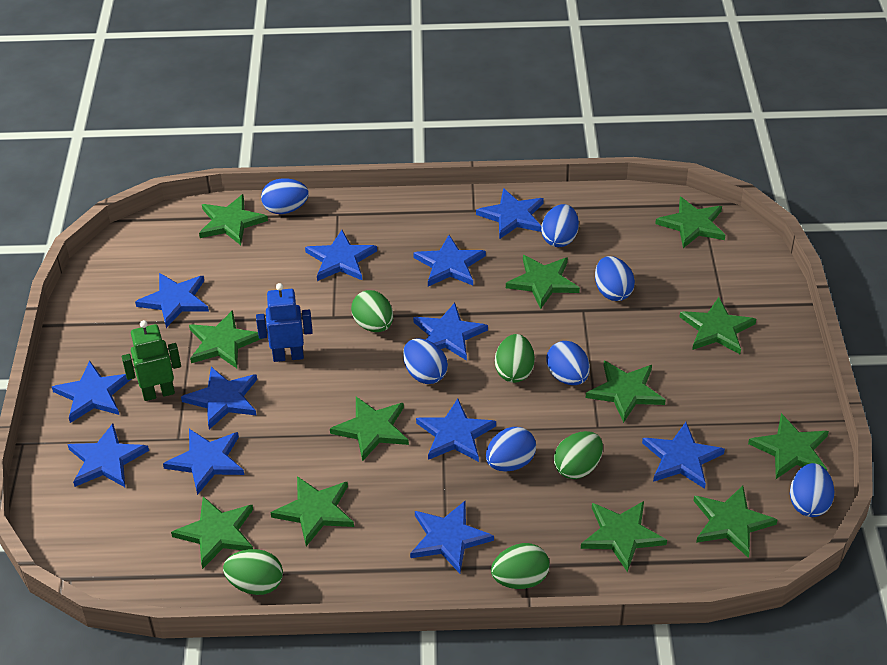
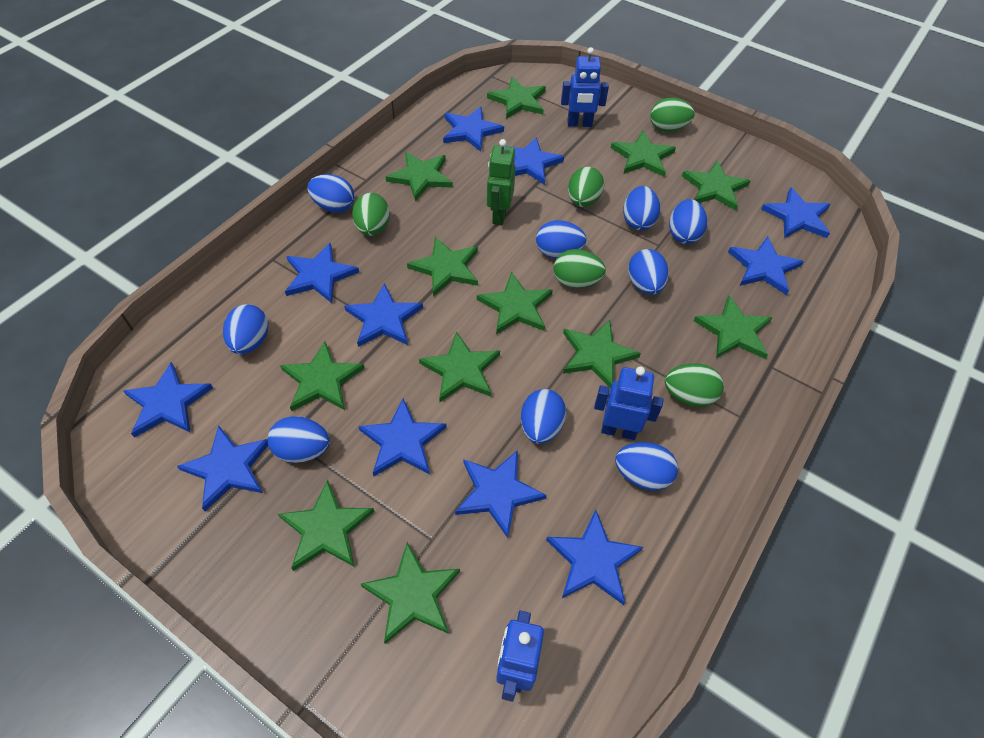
blue egg: 7 -> 9
blue robot: 1 -> 3
blue star: 12 -> 11

